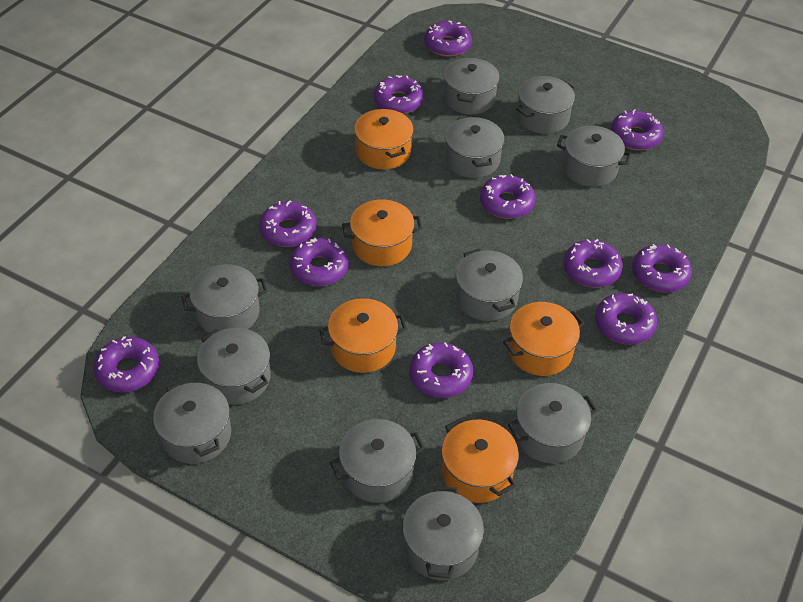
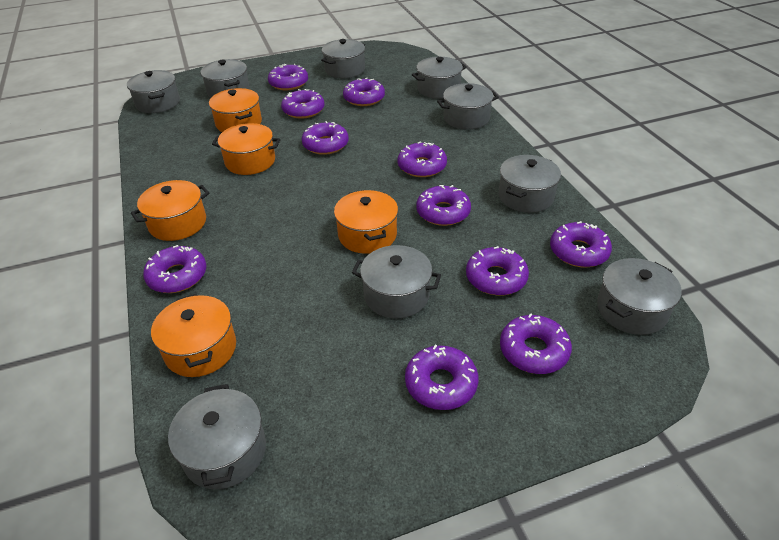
grey pot: 11 -> 9

